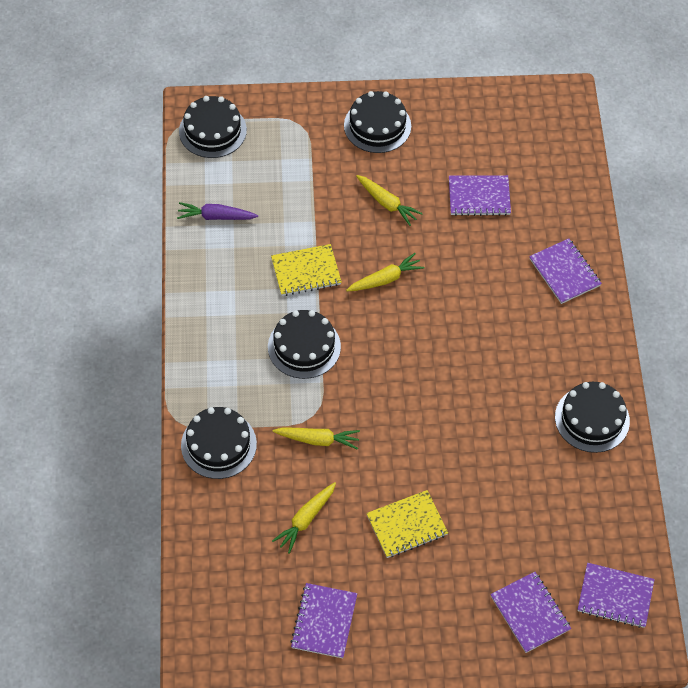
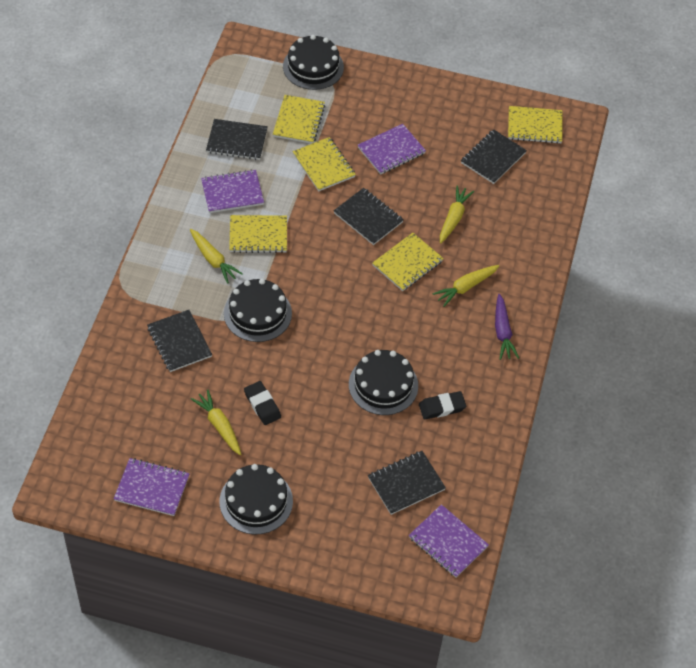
black cake: 5 -> 4
black eraser: 0 -> 2
black notebook: 0 -> 5
purple notebook: 5 -> 4
yellow notebook: 2 -> 5

